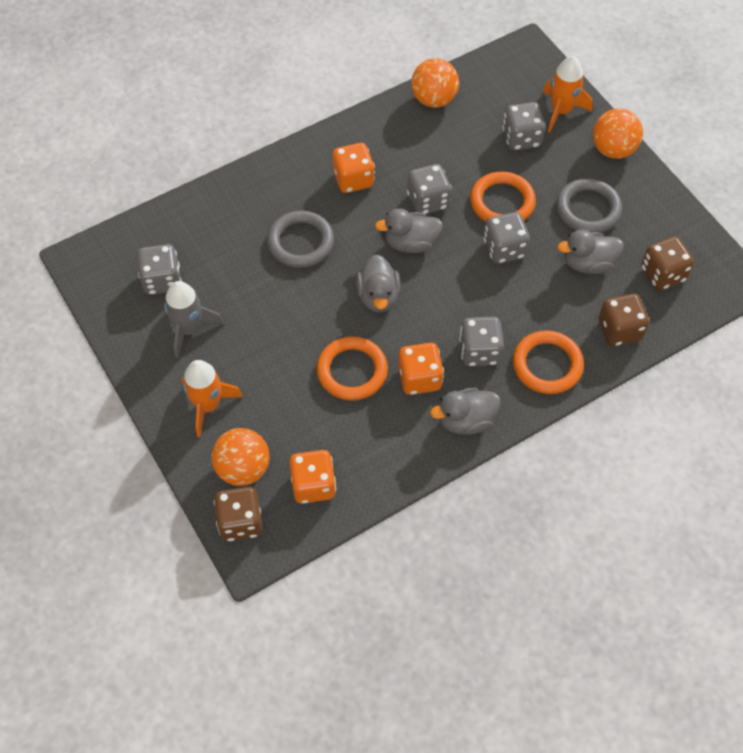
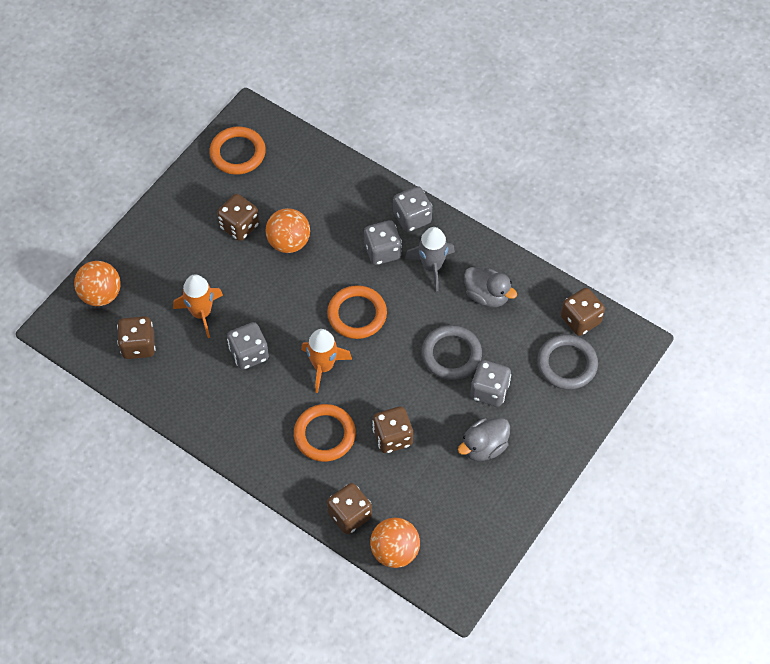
brown dice: 3 -> 5
grey dice: 5 -> 4
grey duck: 4 -> 2
orange dice: 3 -> 0

